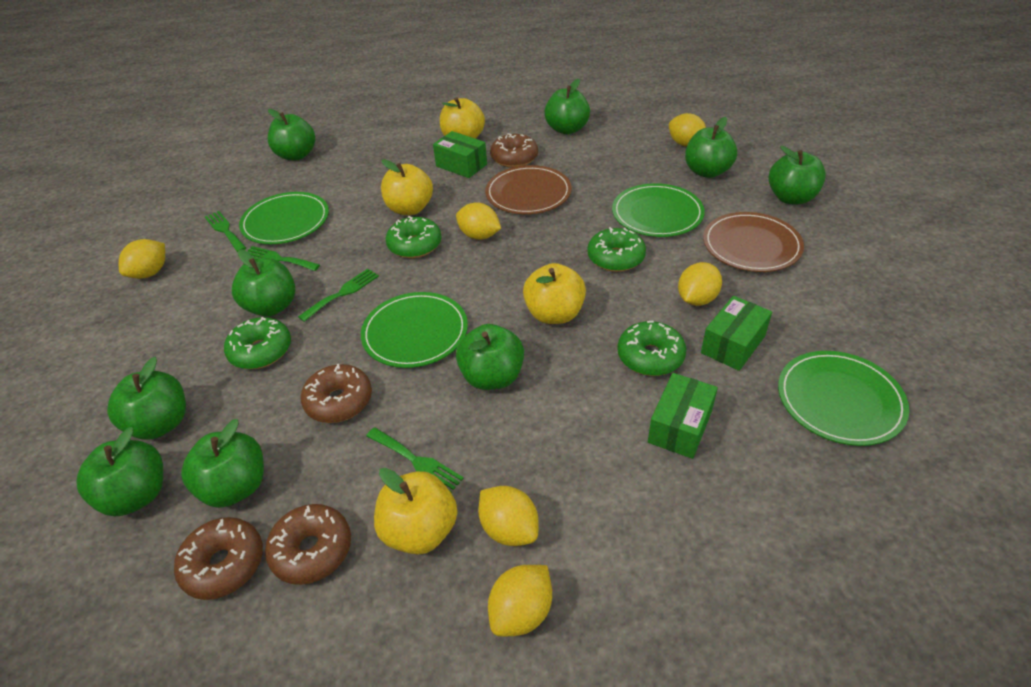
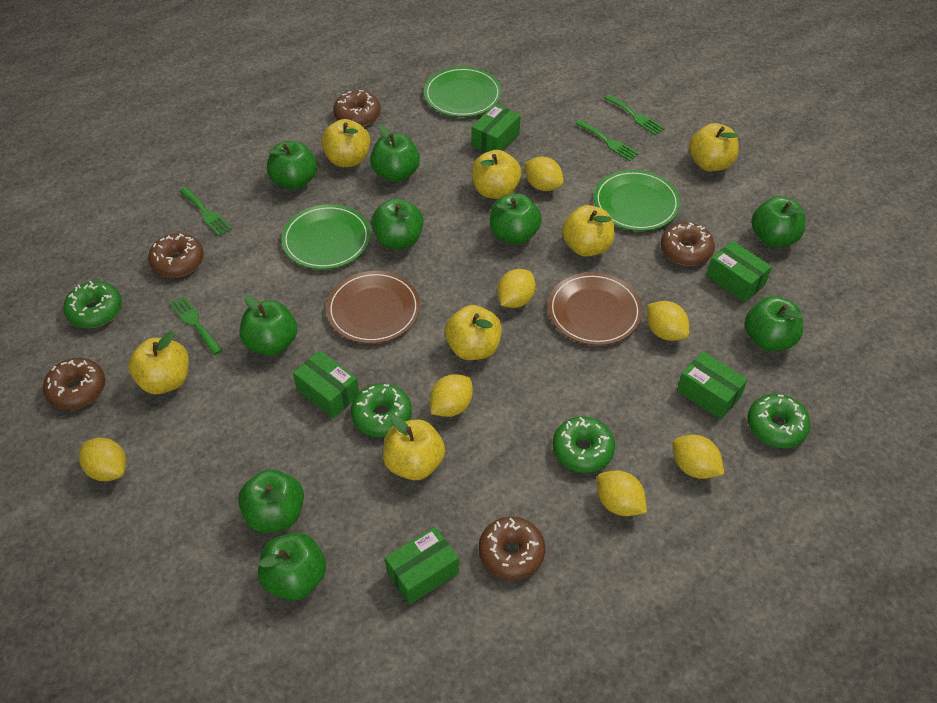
brown donut: 4 -> 5
green box: 3 -> 5
green plate: 4 -> 3
yellow apple: 4 -> 7
yellow lemon: 6 -> 7

